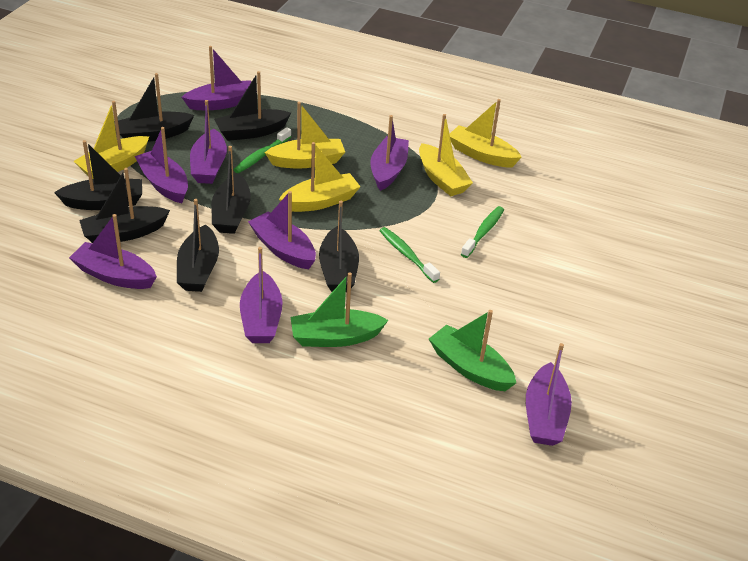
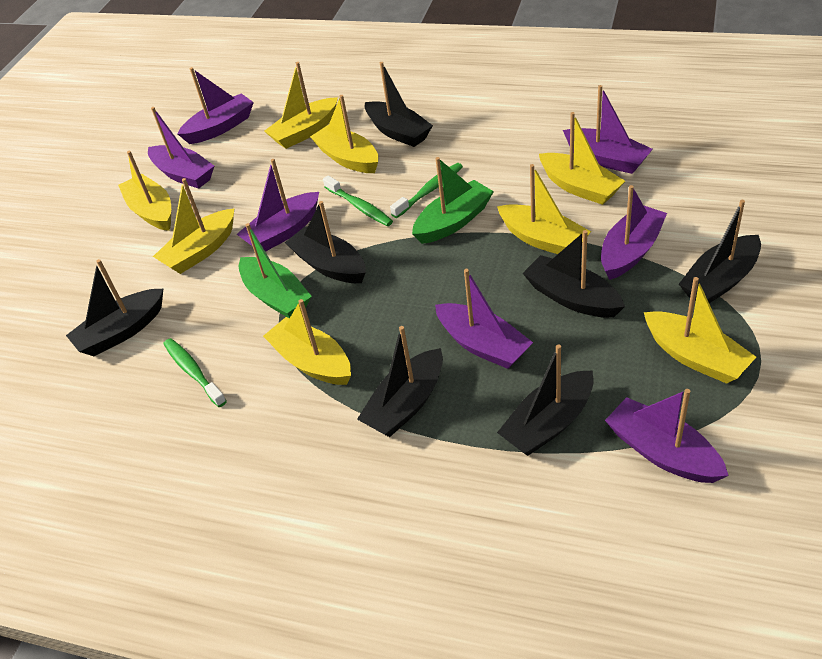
purple boat: 8 -> 7
yellow boat: 5 -> 8

